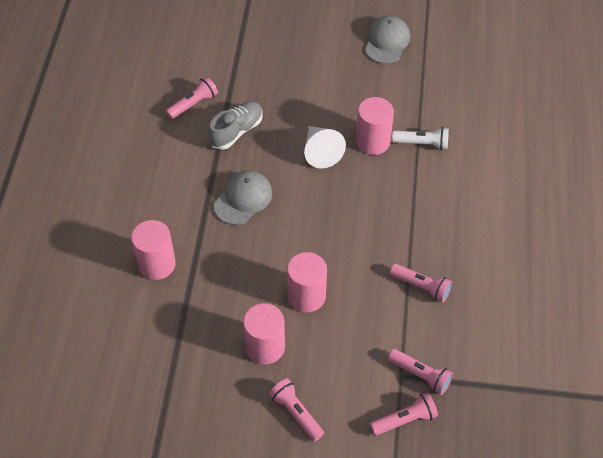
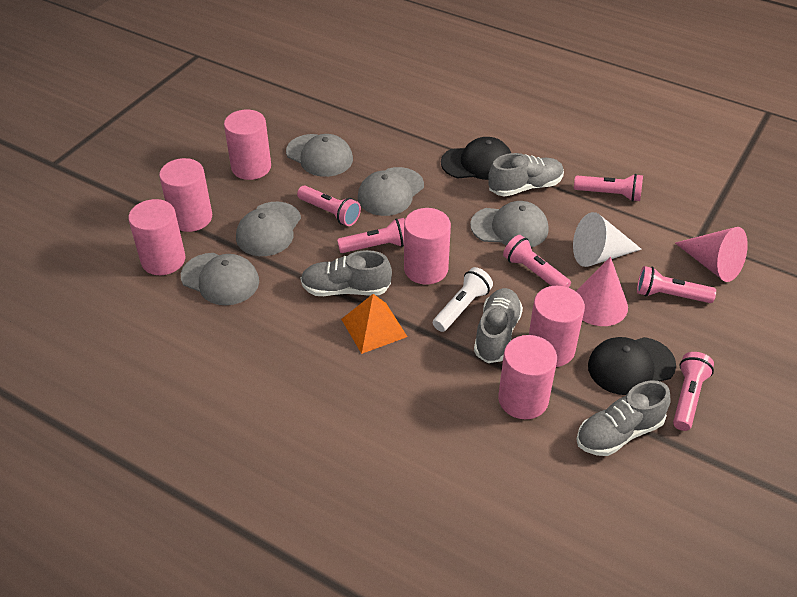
black cap: 0 -> 2
grey cap: 2 -> 5
grey shoe: 1 -> 4
orange pyramid: 0 -> 1
pink cone: 0 -> 2
pink cylinder: 4 -> 6
pink flashlight: 5 -> 6

